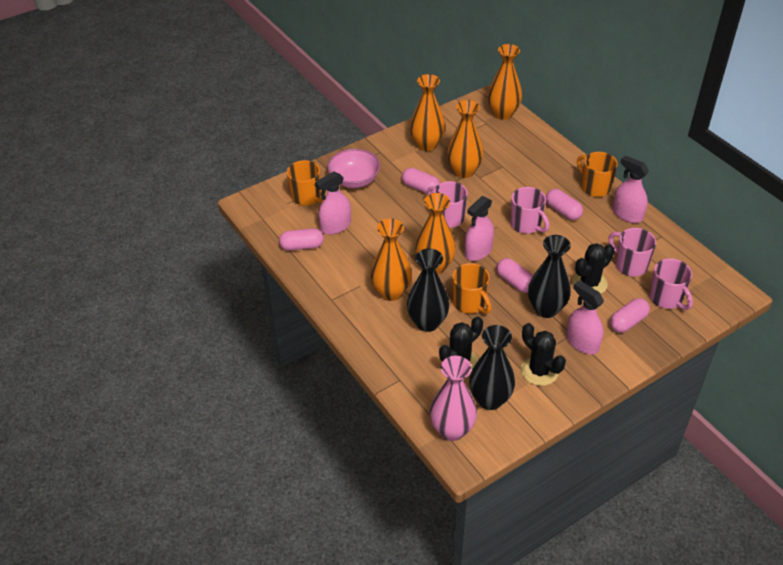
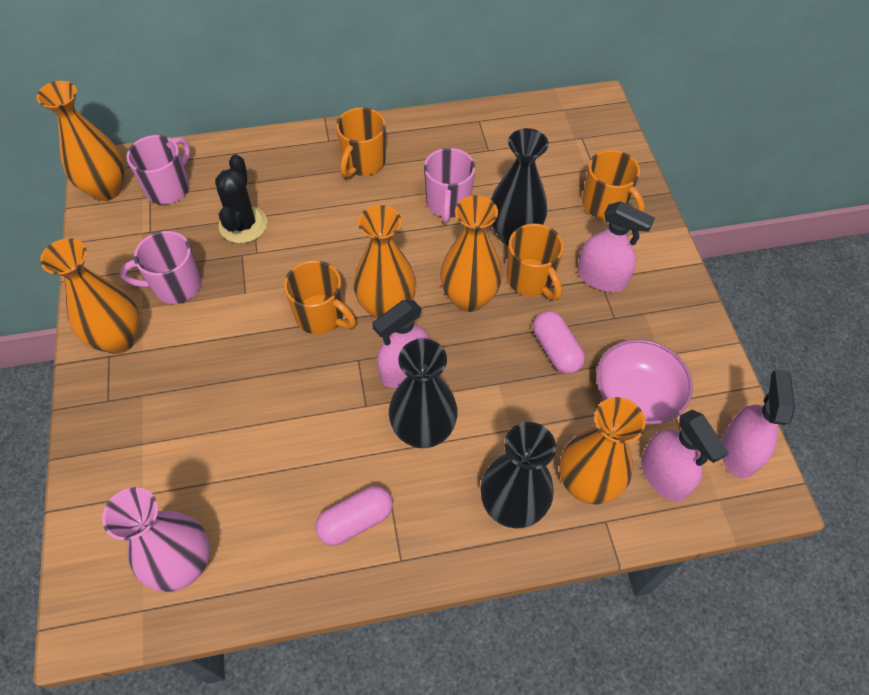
black cactus: 3 -> 1
orange mug: 3 -> 4
pink capsule: 5 -> 2
pink mug: 4 -> 3

